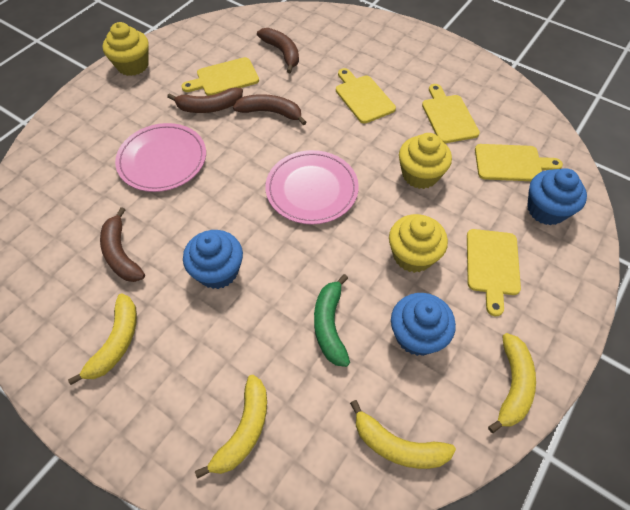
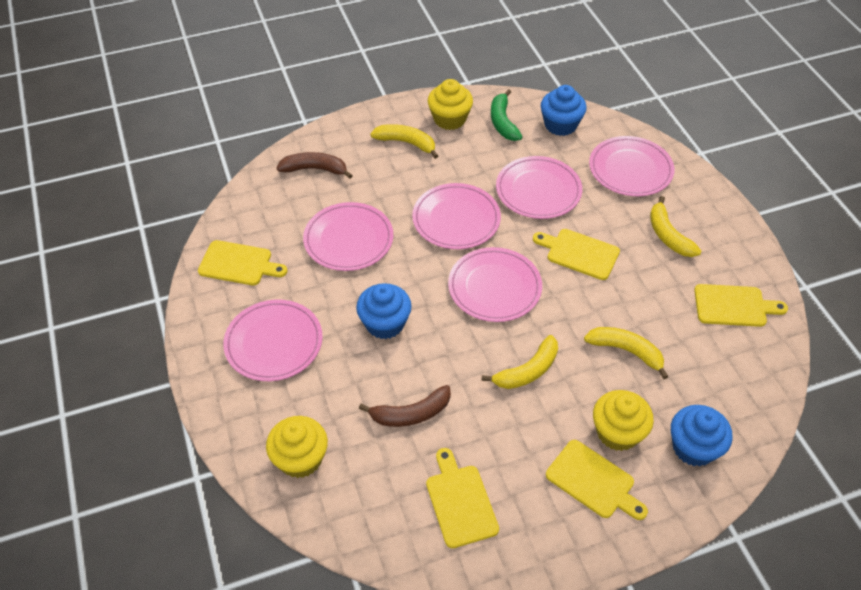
brown banana: 4 -> 2
pink plate: 2 -> 6

